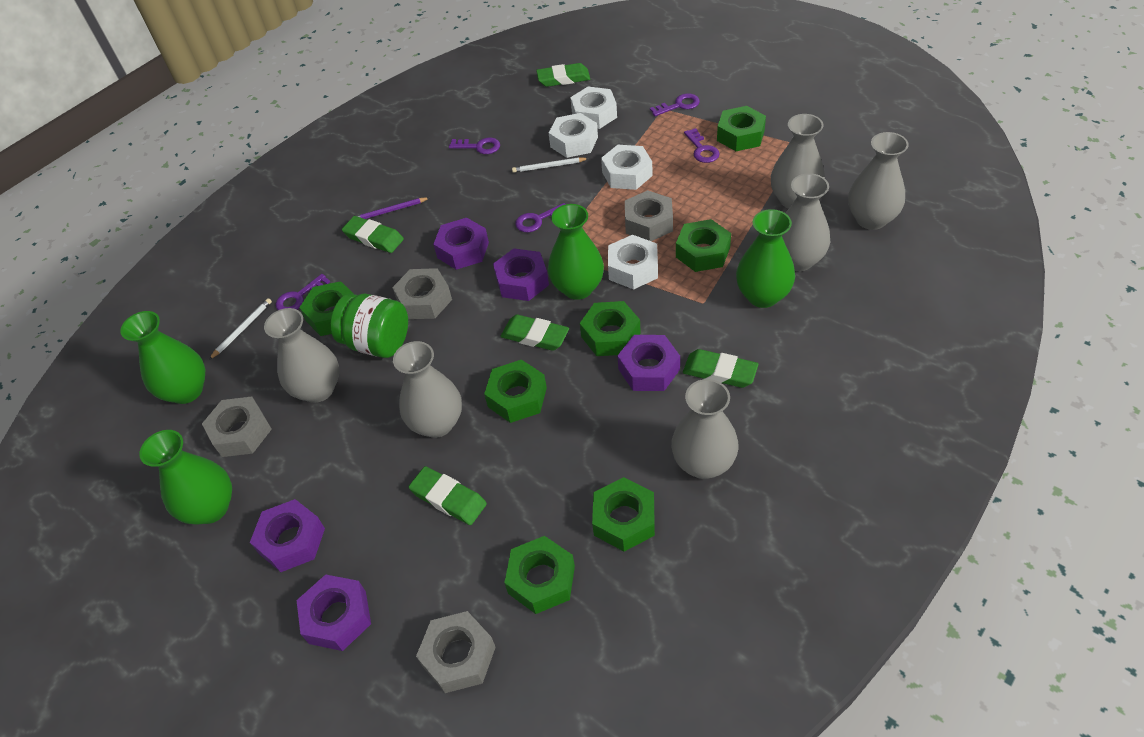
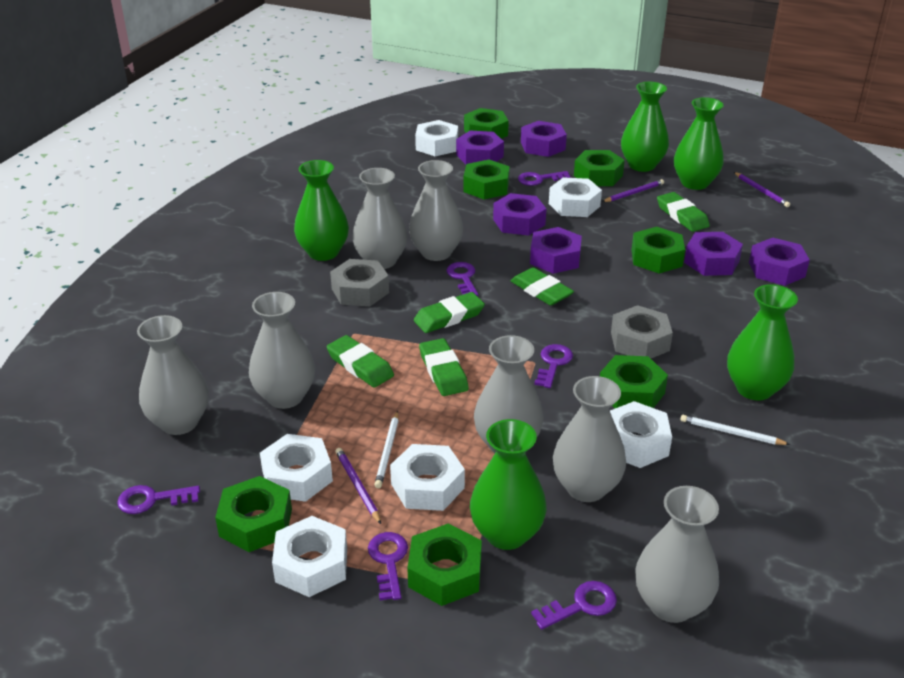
green jar: 1 -> 0
green vase: 4 -> 5
grey nut: 4 -> 2
grey vase: 6 -> 7
purple key: 5 -> 6
purple nut: 5 -> 6
purple pencil: 1 -> 3
white nut: 4 -> 6

